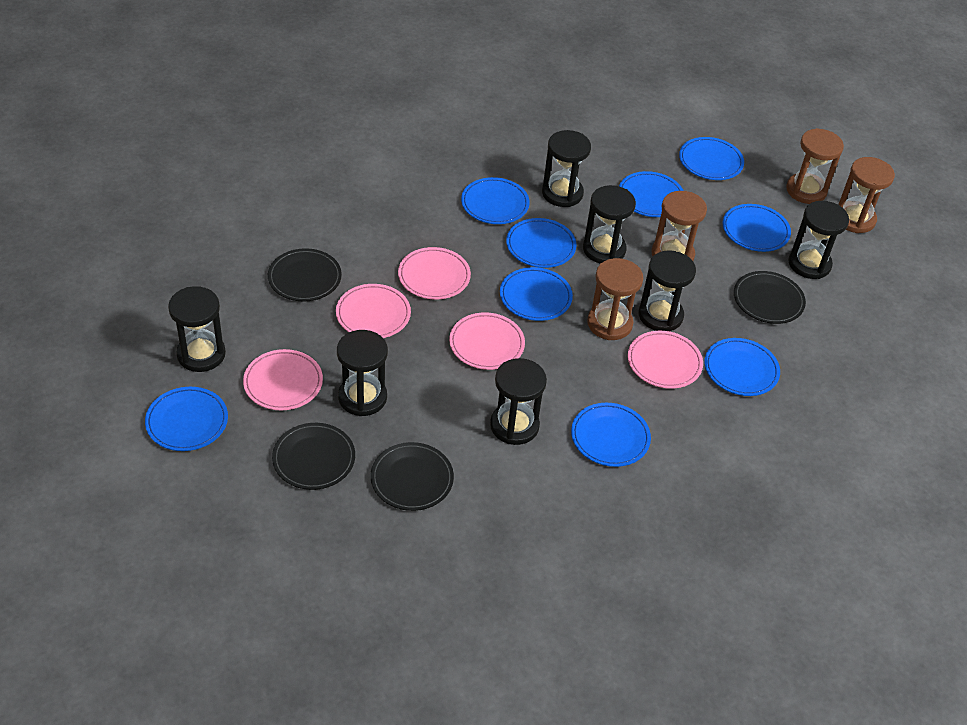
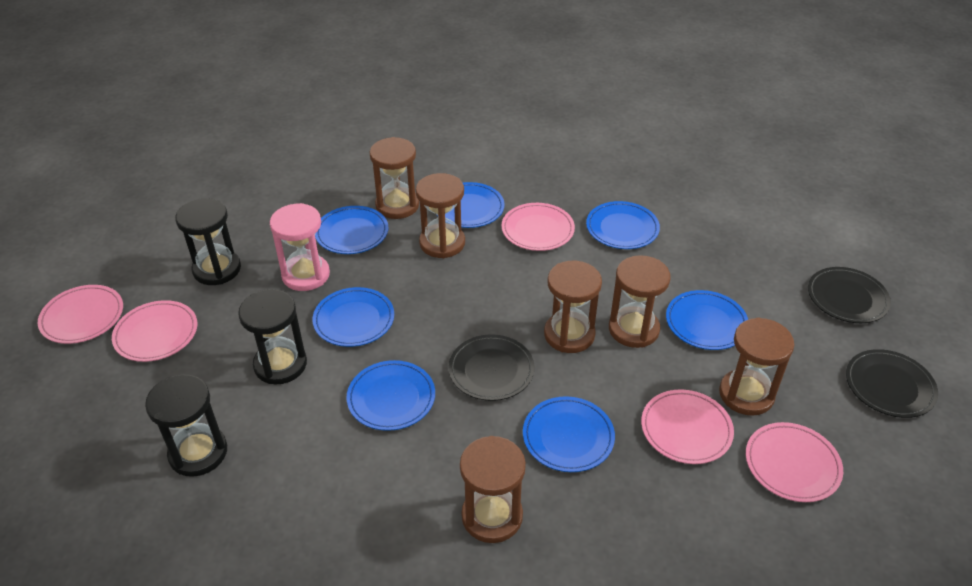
black hourglass: 7 -> 3
black plate: 4 -> 3
blue plate: 9 -> 7
brown hourglass: 4 -> 6
pink hourglass: 0 -> 1

